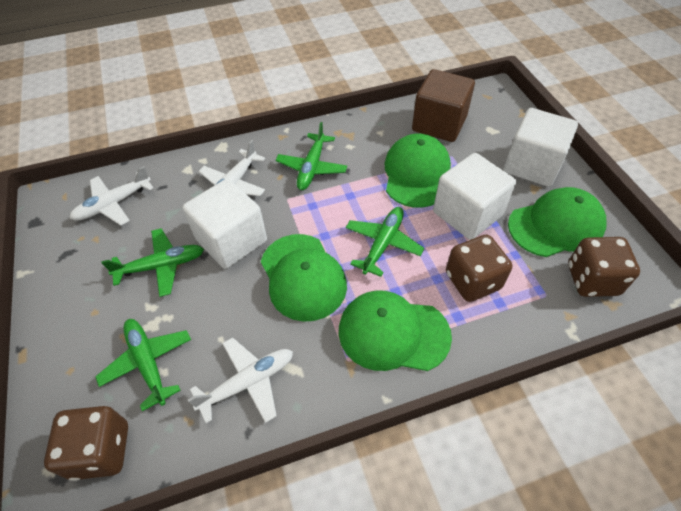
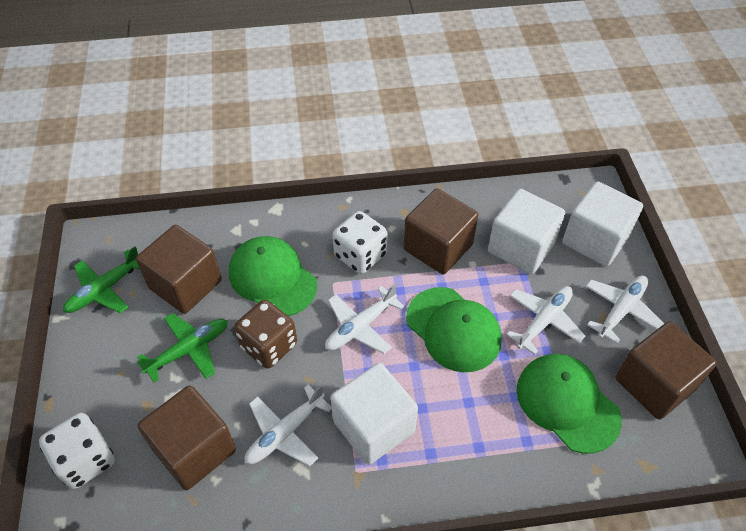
brown cube: 1 -> 4
brown dice: 3 -> 1
green cap: 4 -> 3
green plane: 4 -> 2
white dice: 0 -> 2
white plane: 3 -> 4

